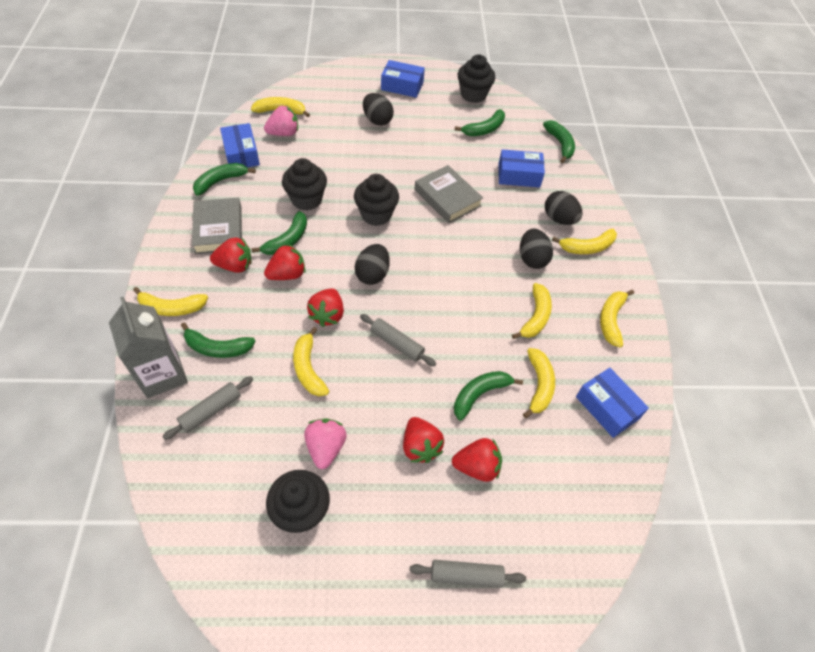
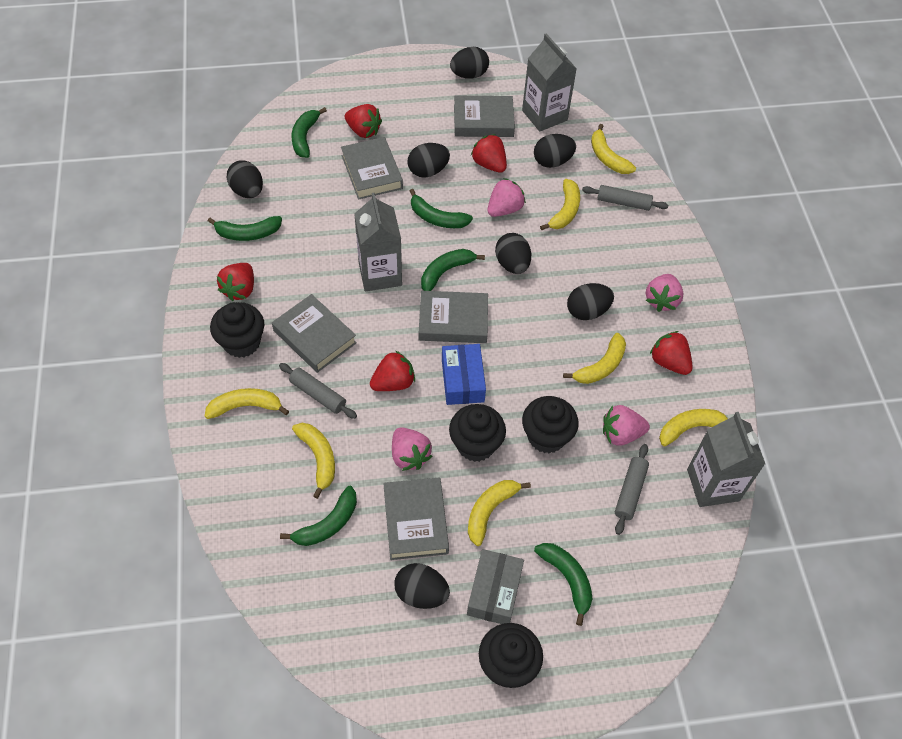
black egg: 4 -> 7
blue box: 4 -> 1
grey book: 2 -> 5
grey box: 0 -> 1
grey carton: 1 -> 3
pink strawberry: 2 -> 4

